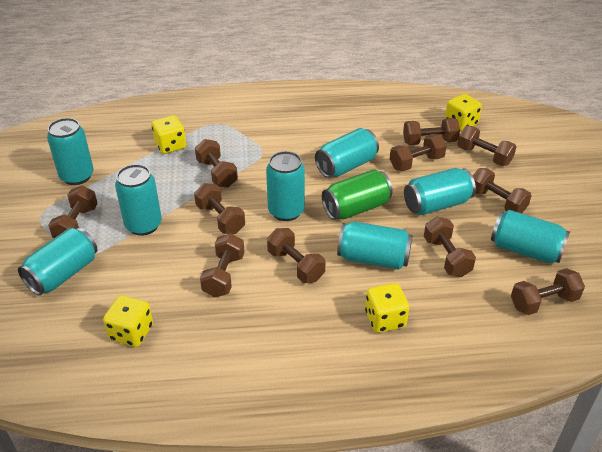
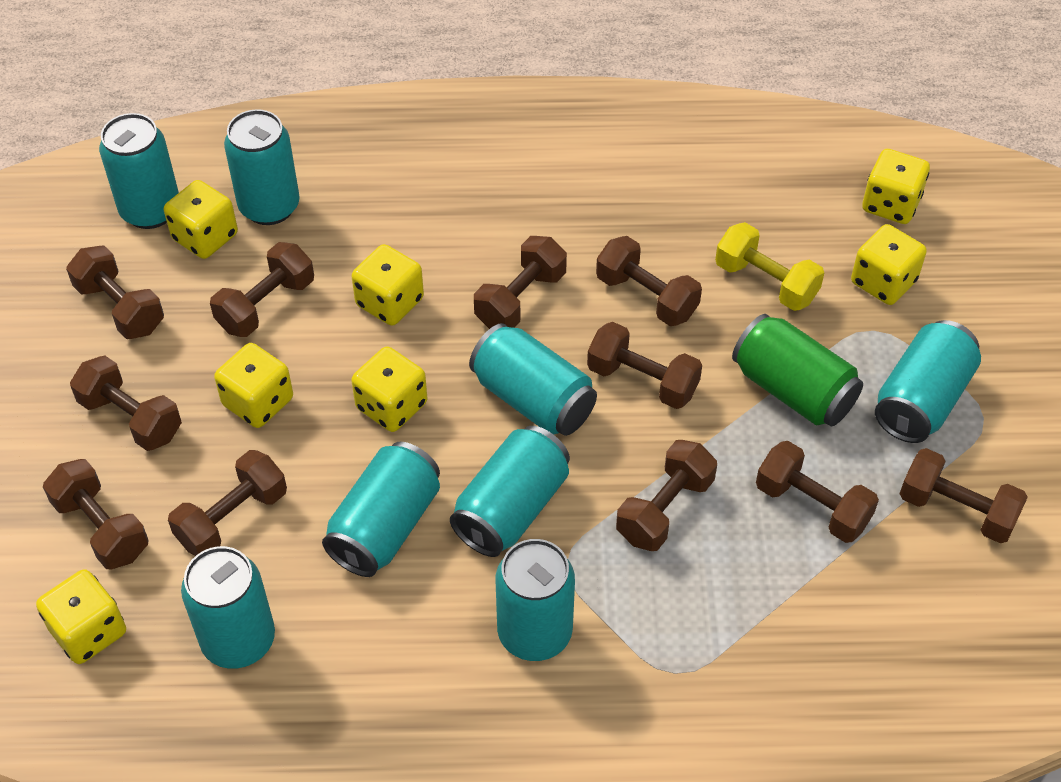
yellow dice: 4 -> 7
yellow dumbbell: 0 -> 1

